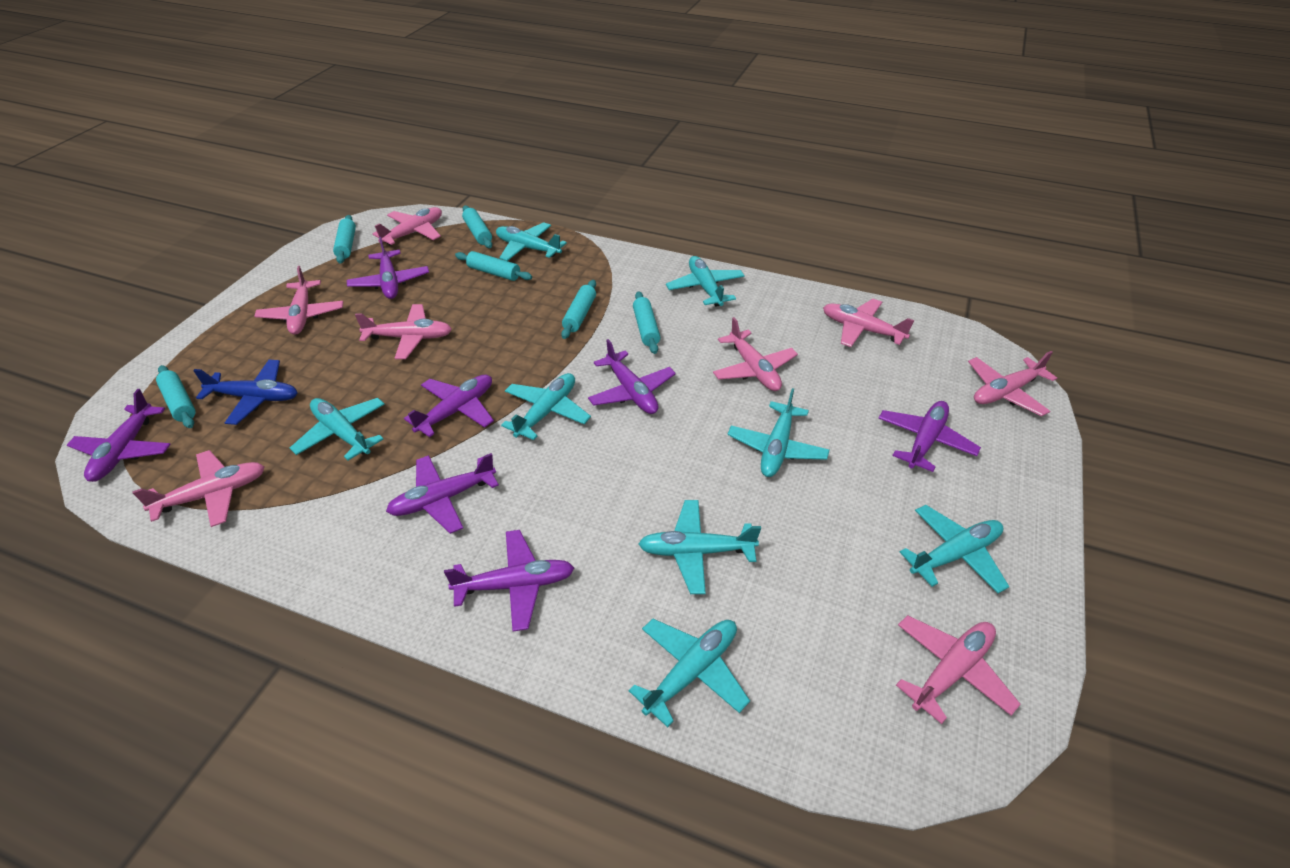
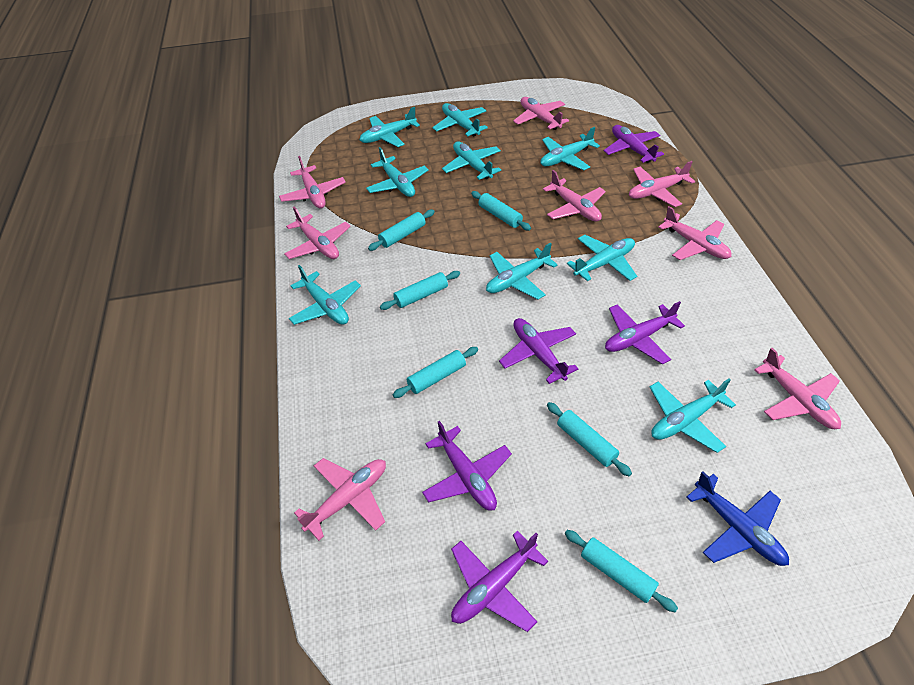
purple plane: 7 -> 5
turquoise plane: 8 -> 9

